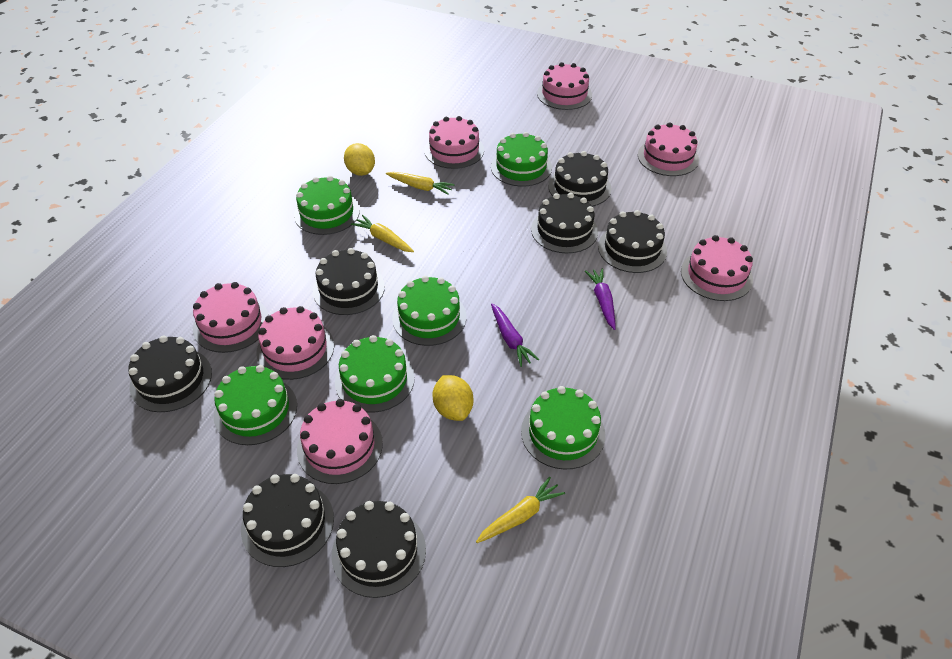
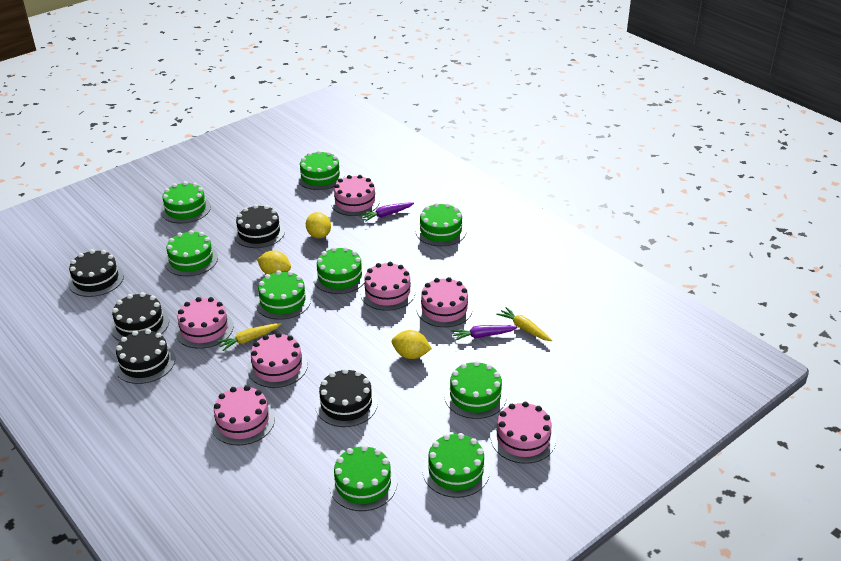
black cake: 7 -> 5
green cake: 6 -> 9
yellow carrot: 3 -> 2
yellow lemon: 2 -> 3

